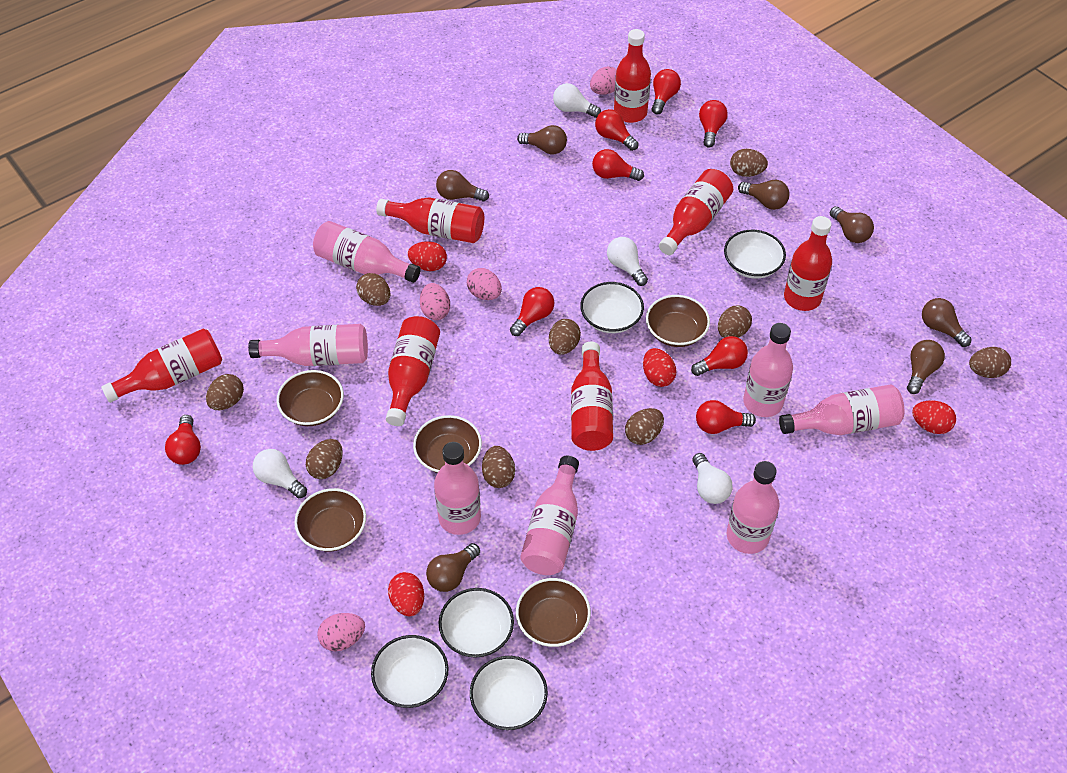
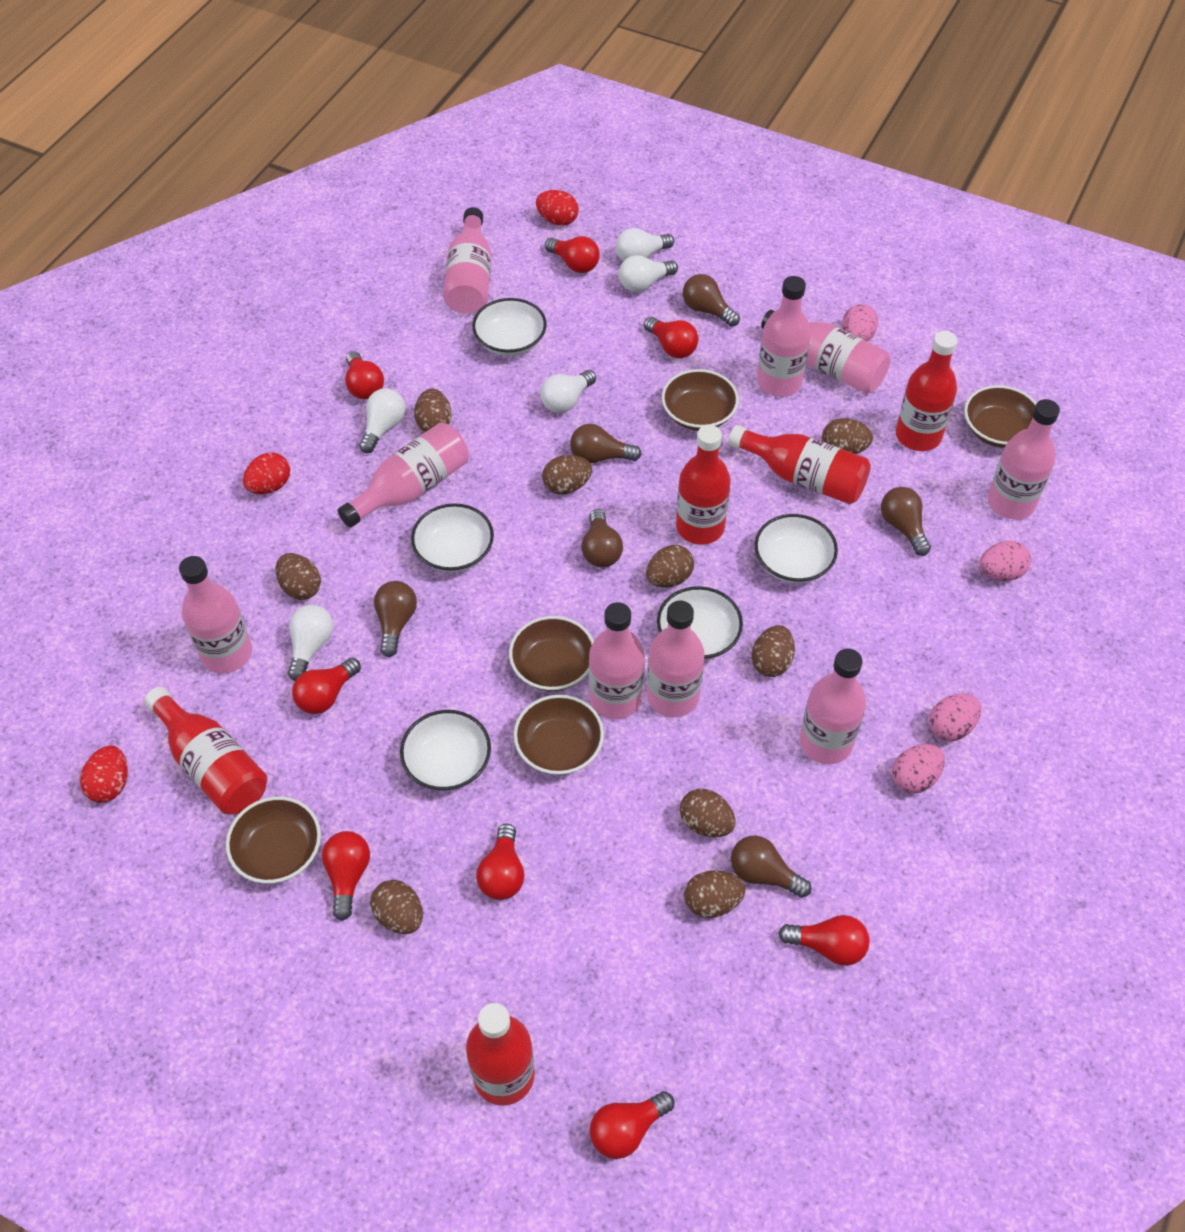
brown light bulb: 7 -> 6
pink bottle: 7 -> 9
red bottle: 7 -> 5
red egg: 4 -> 3
white light bulb: 4 -> 5

